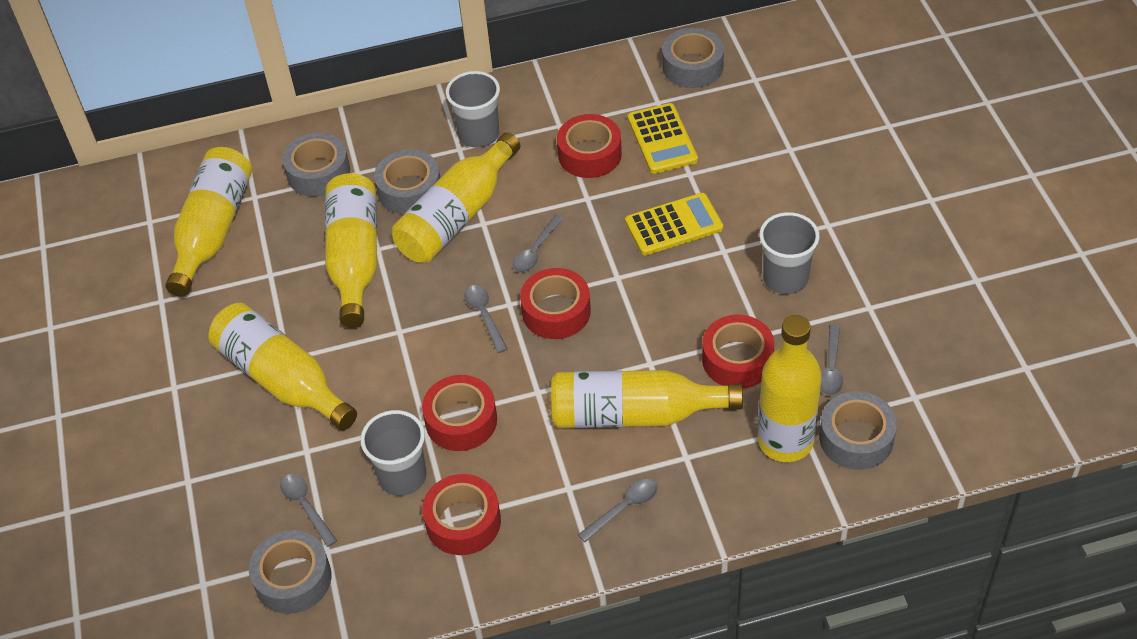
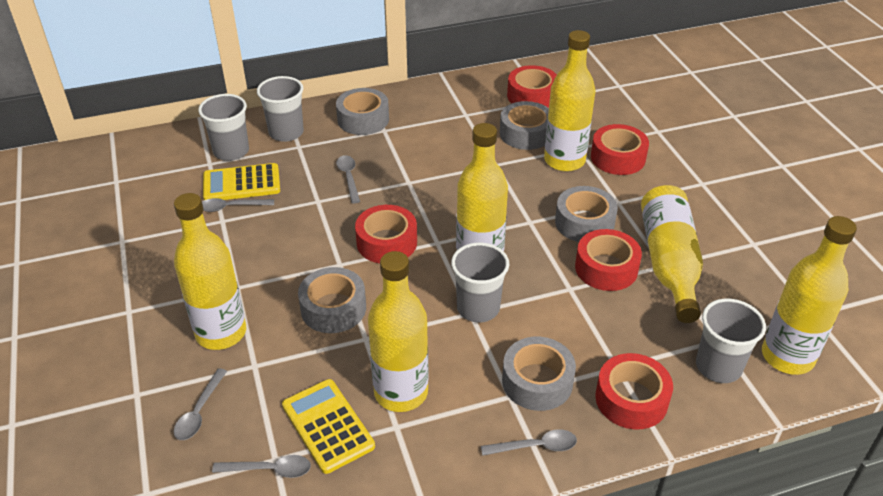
grey cup: 3 -> 4

